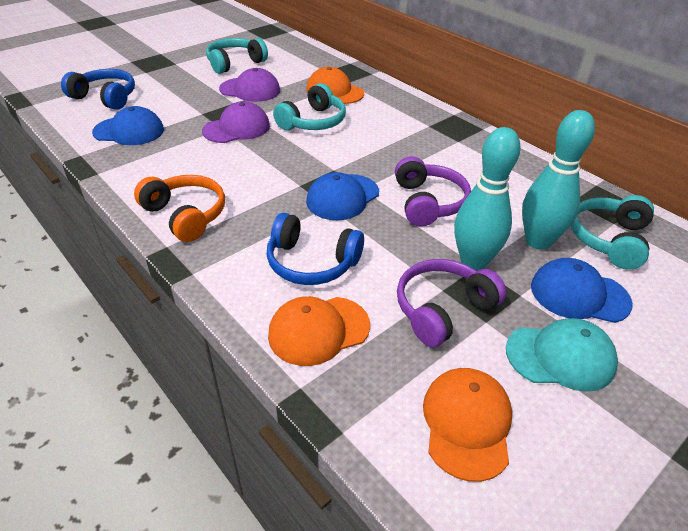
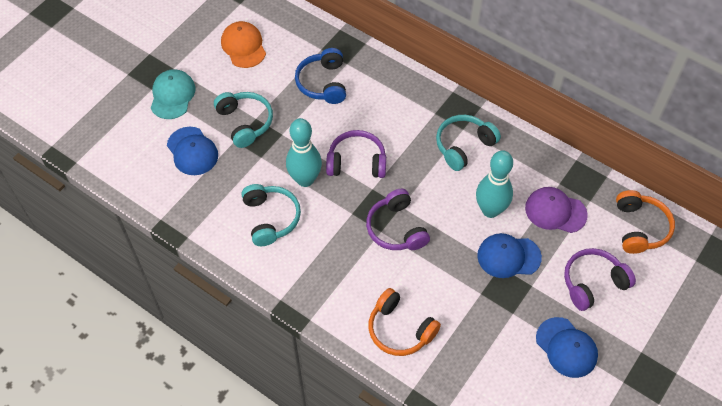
blue headphones: 2 -> 1
orange cap: 3 -> 1
orange headphones: 1 -> 2
purple cap: 2 -> 1
purple headphones: 2 -> 3

